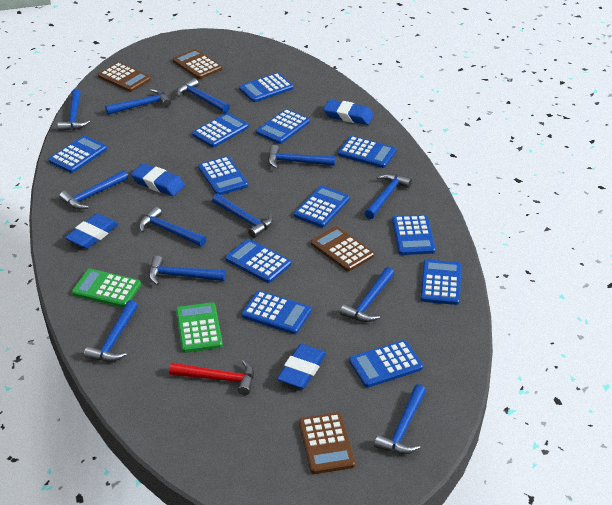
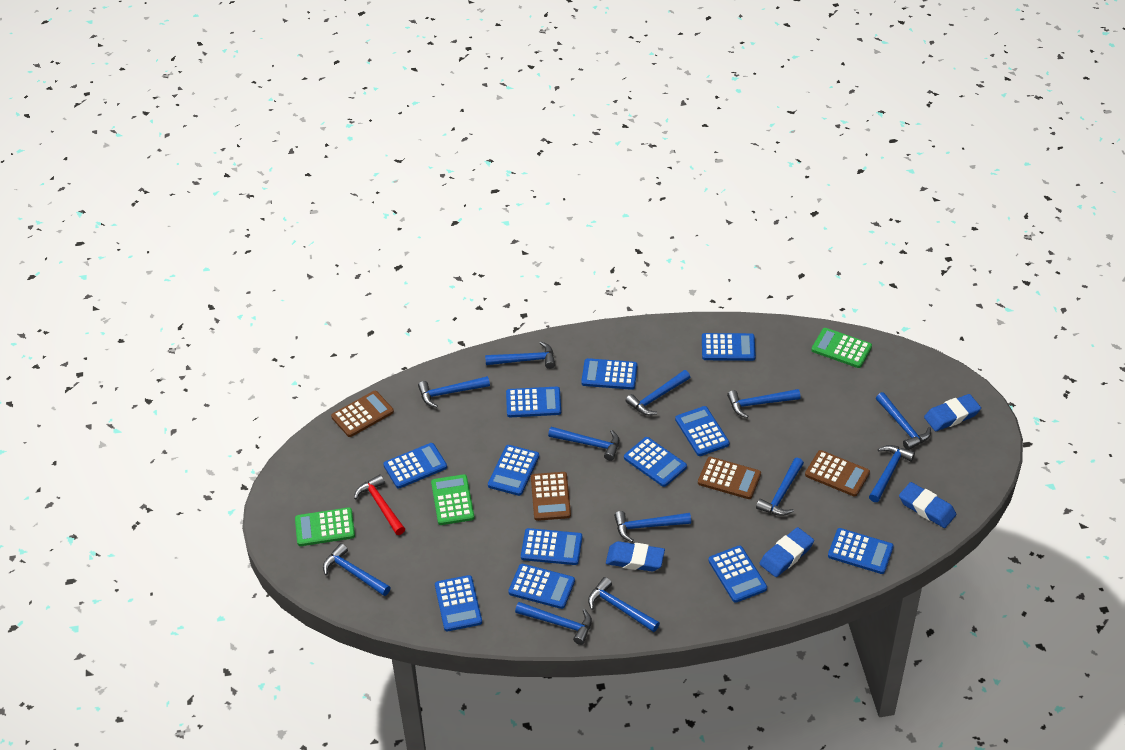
green calculator: 2 -> 3

